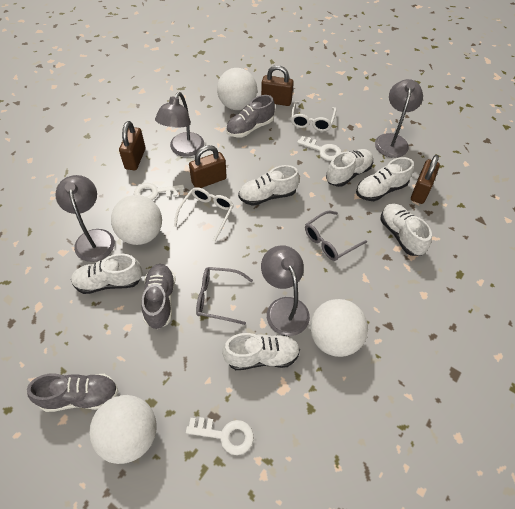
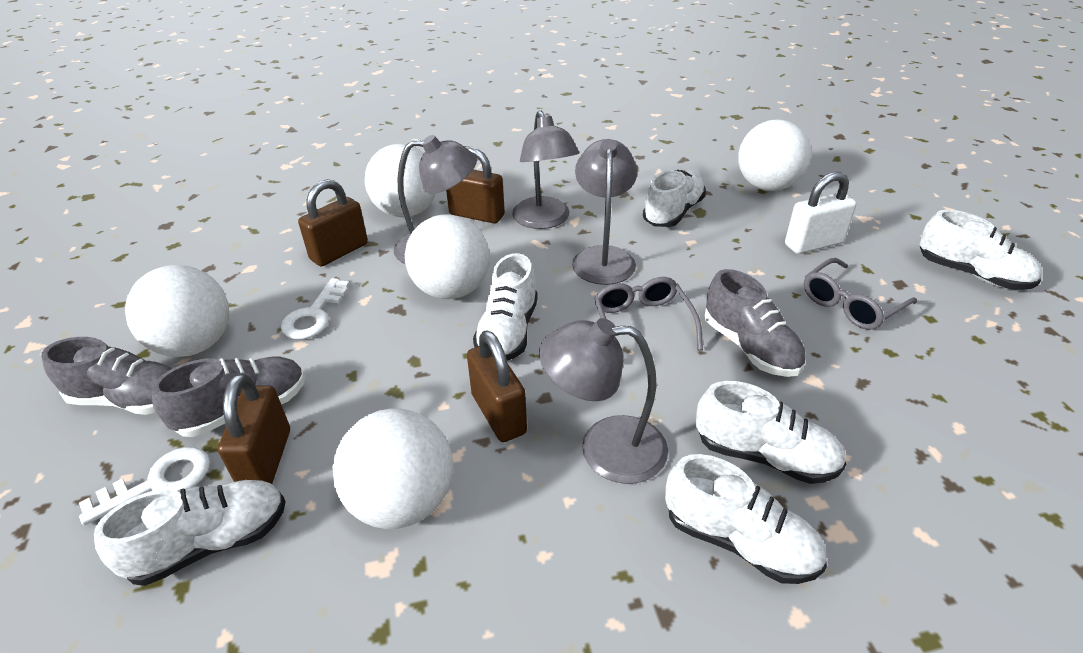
white ball: 4 -> 5
white glasses: 2 -> 0
white key: 3 -> 2
white padlock: 0 -> 1

